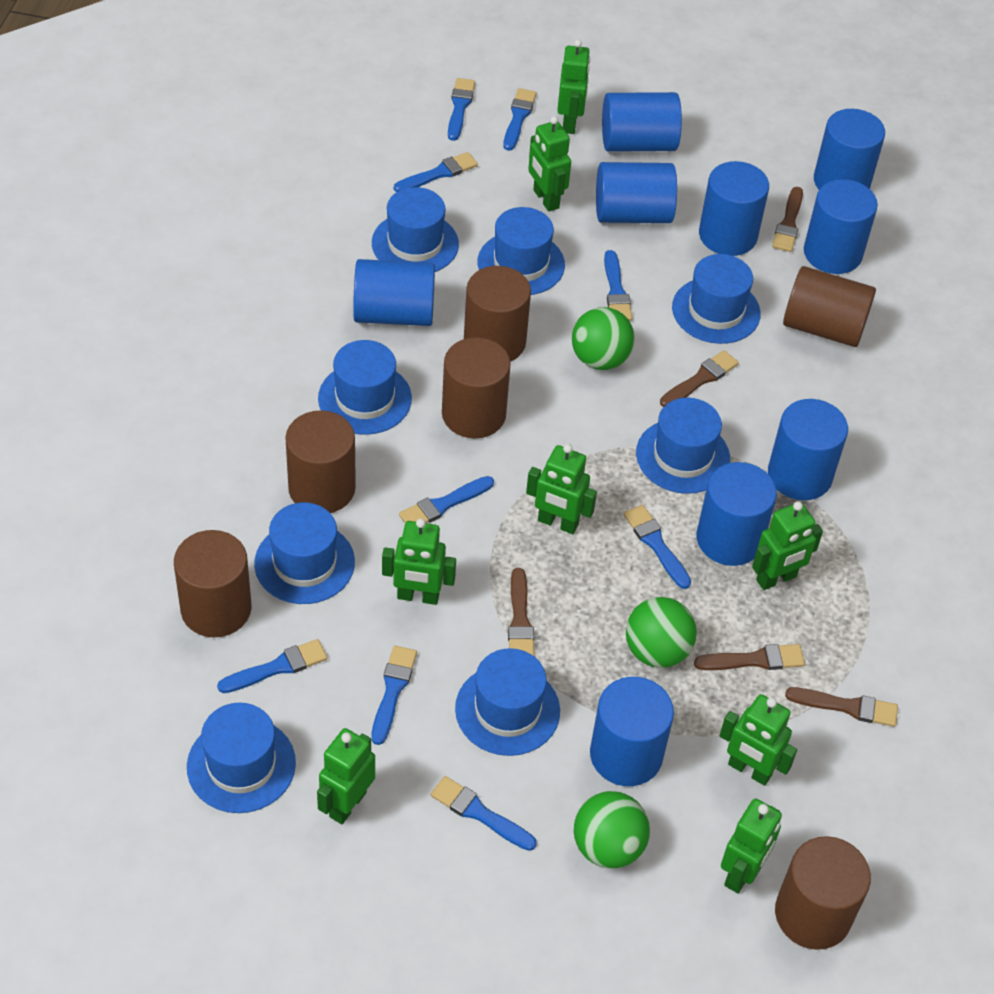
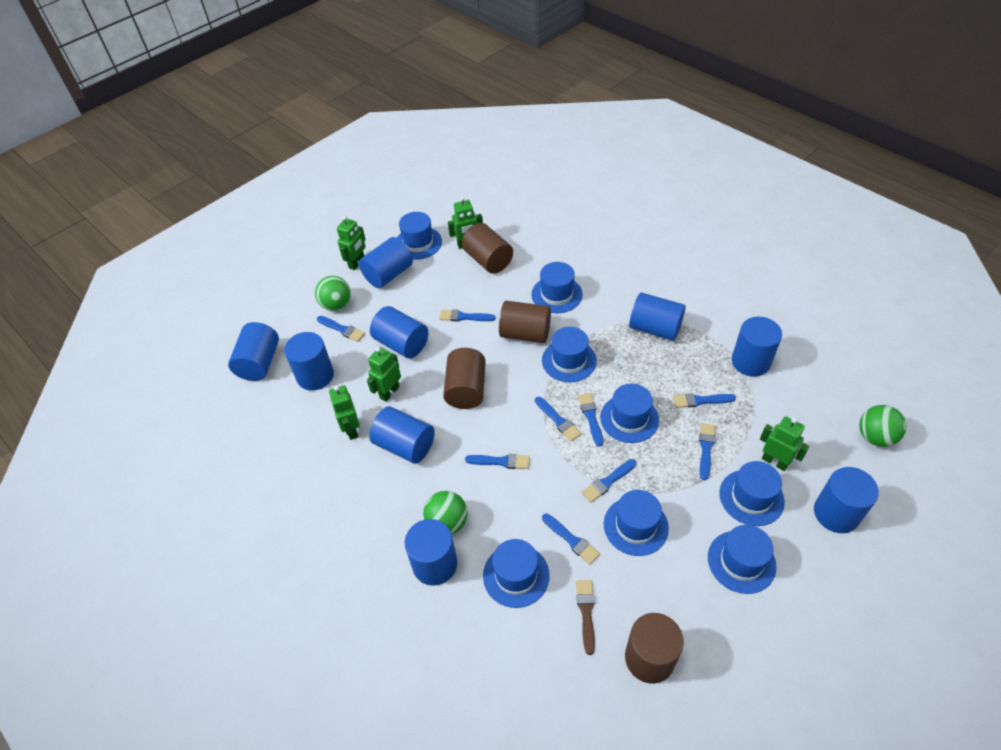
brown brush: 5 -> 1
brown cylinder: 6 -> 4
green robot: 8 -> 5

